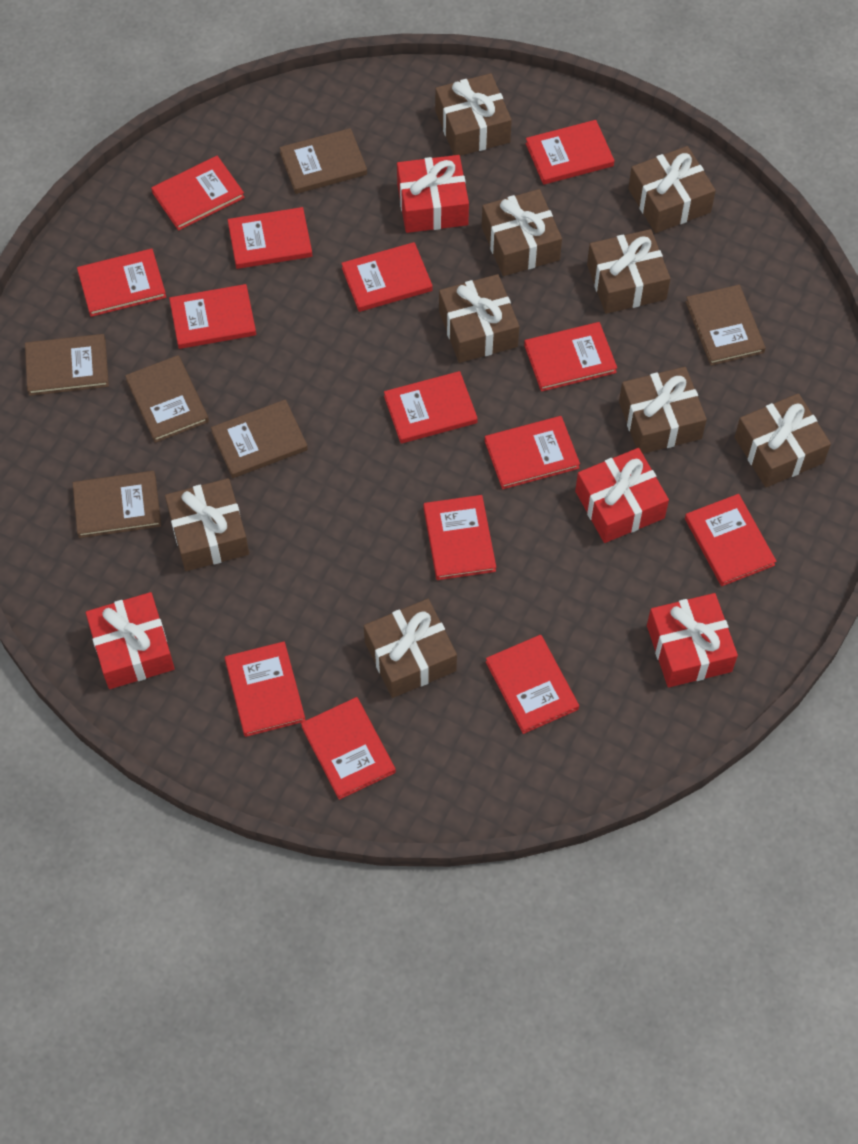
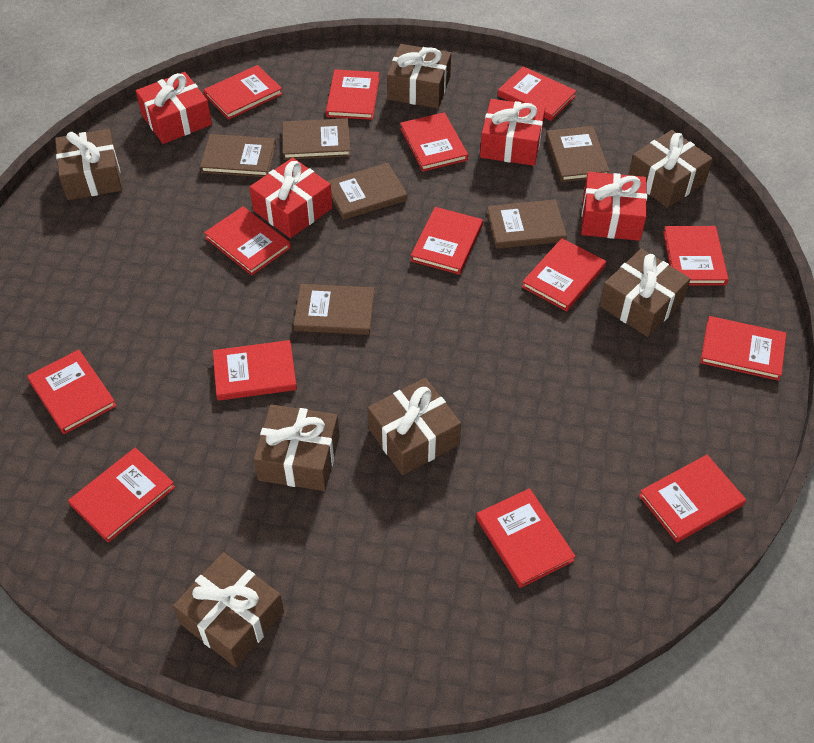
brown gift: 9 -> 7

